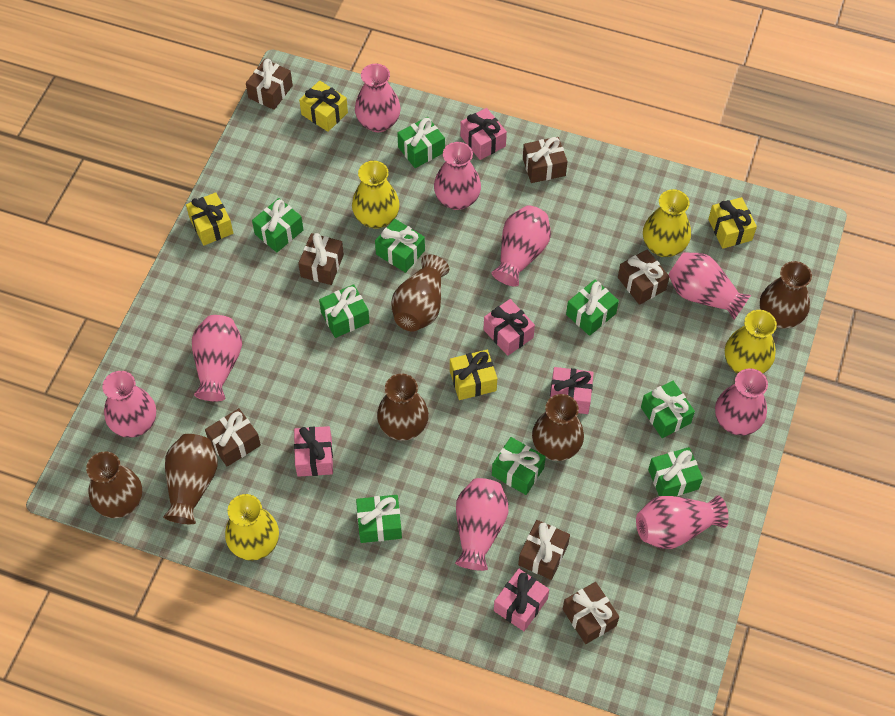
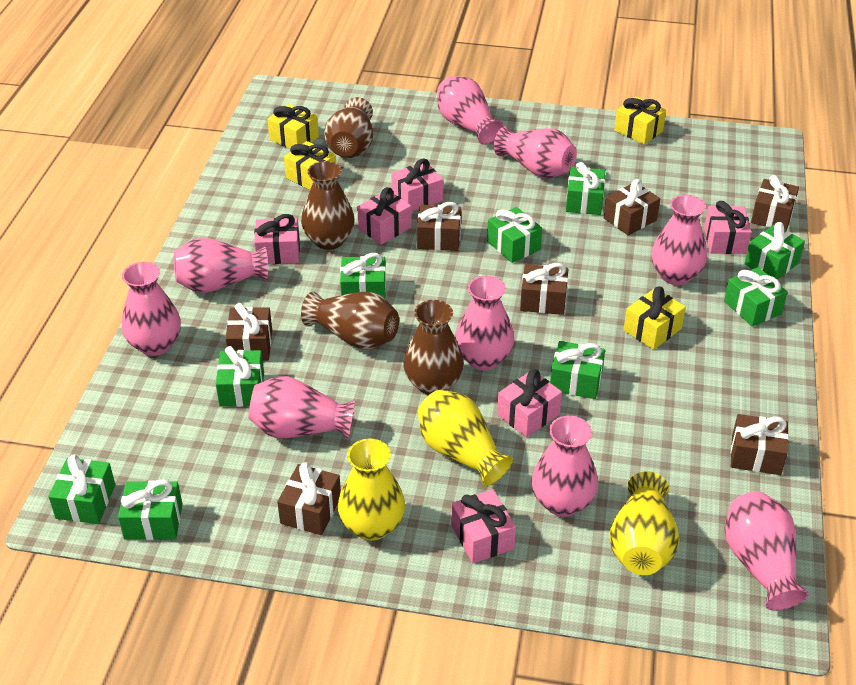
brown vase: 6 -> 4
pink gift: 5 -> 6
yellow vase: 4 -> 3

